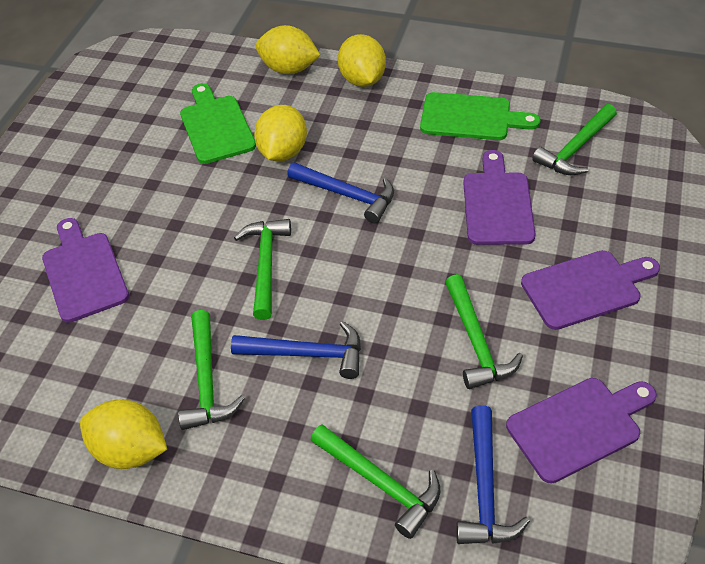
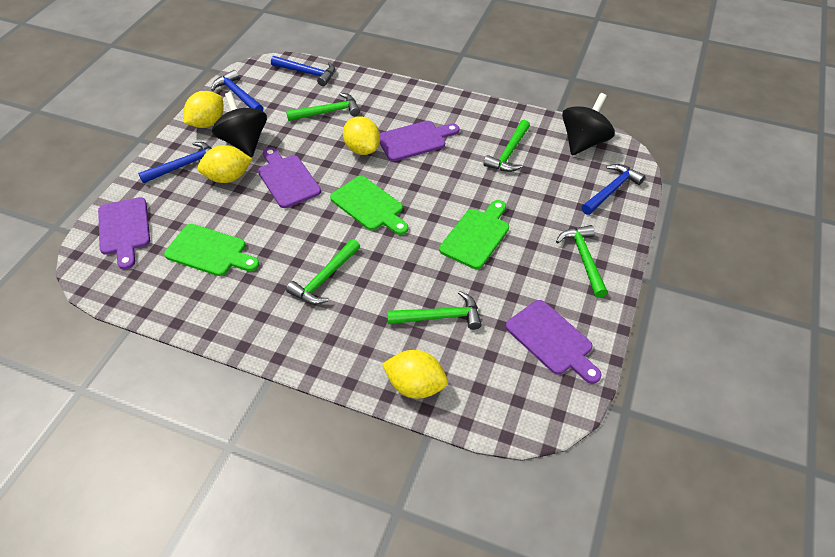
black spinning top: 0 -> 2
blue hammer: 3 -> 4
green cutting board: 2 -> 3

